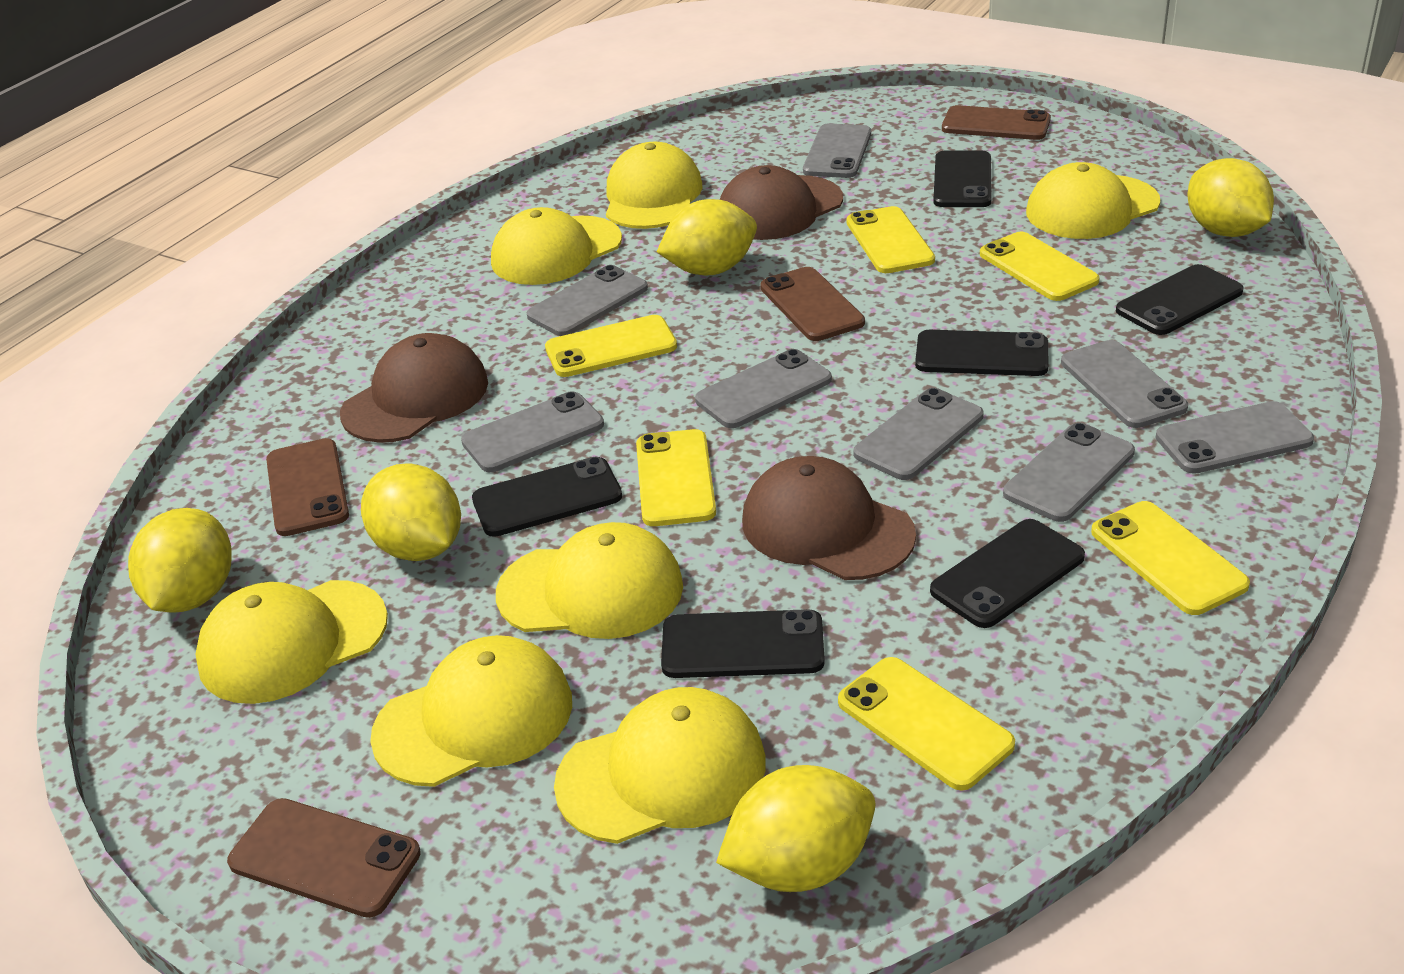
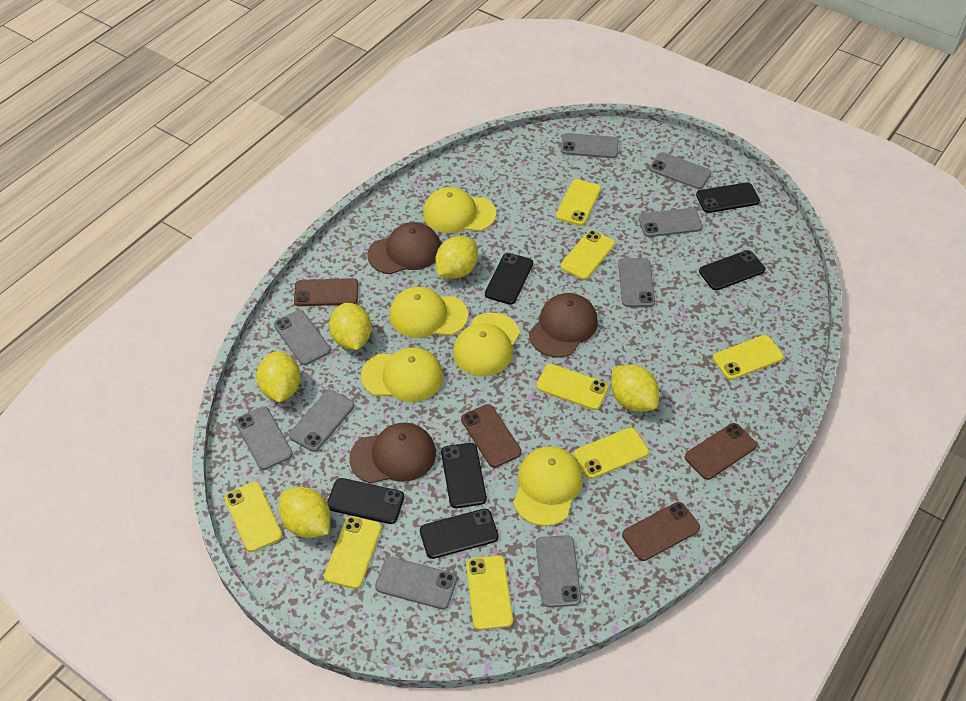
grey phone: 8 -> 9
yellow cap: 7 -> 5
yellow phone: 6 -> 8

